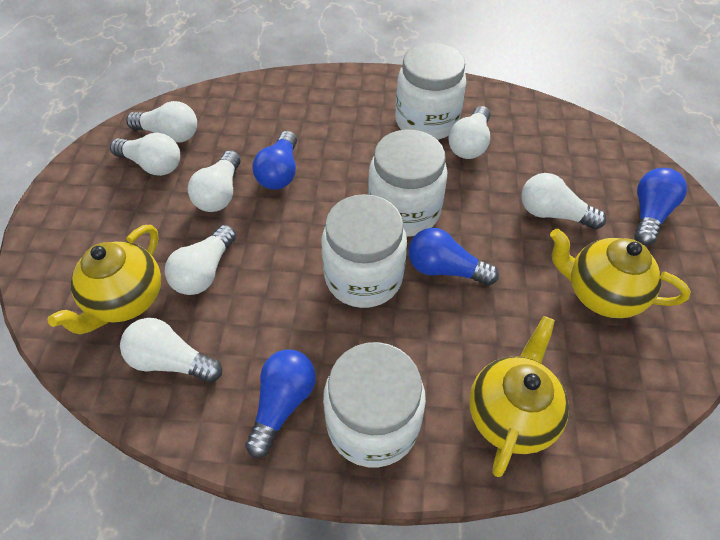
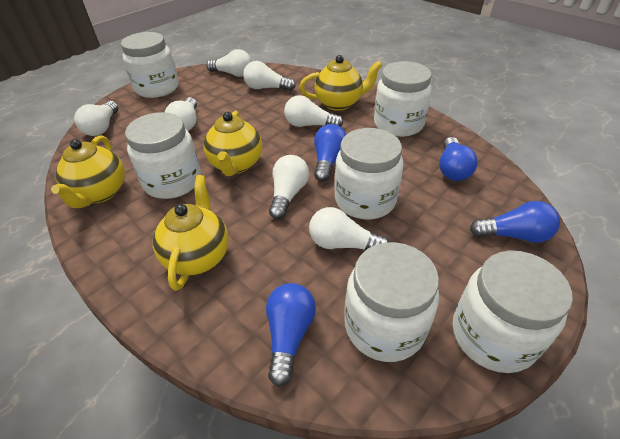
white jar: 4 -> 6
yellow teapot: 3 -> 4

